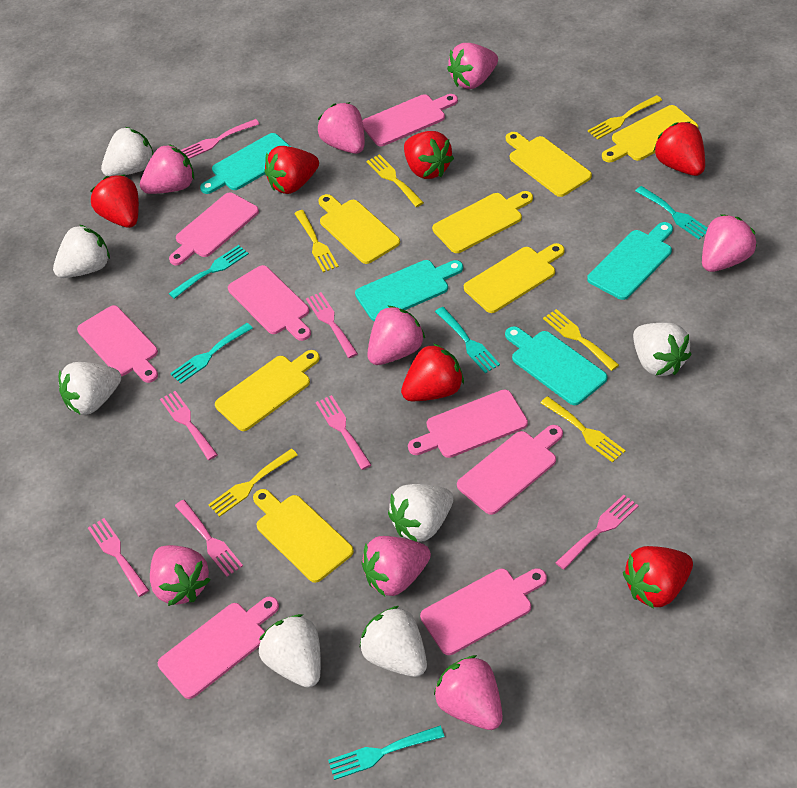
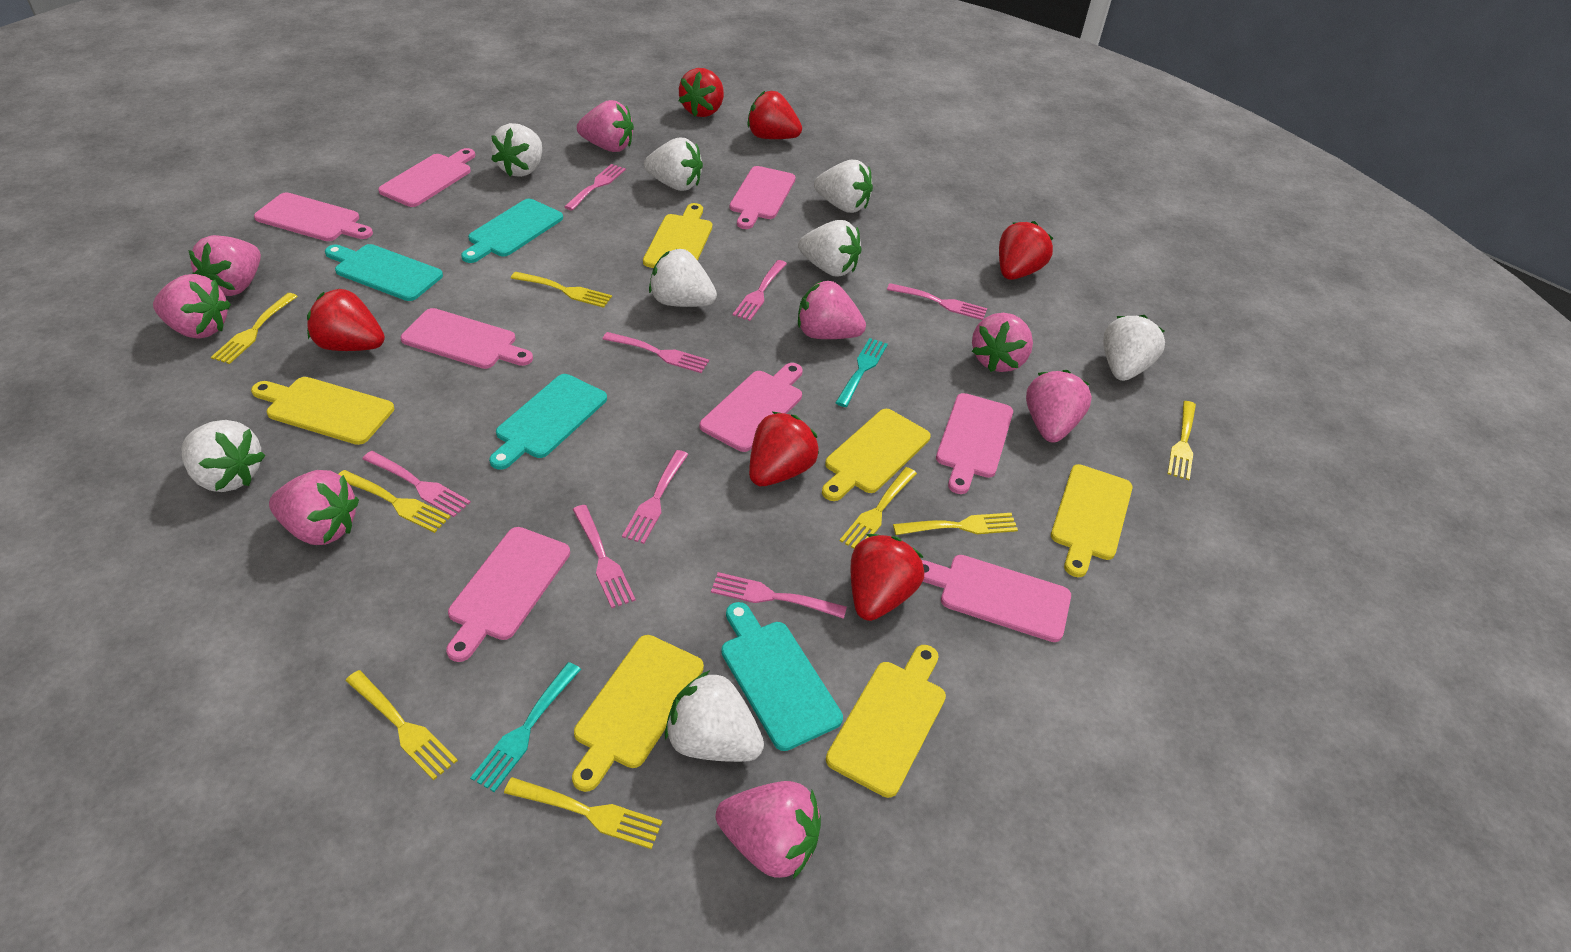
pink fork: 7 -> 8
turquoise fork: 5 -> 2
white strawberry: 7 -> 8
yellow cutting board: 7 -> 6
yellow fork: 6 -> 8

